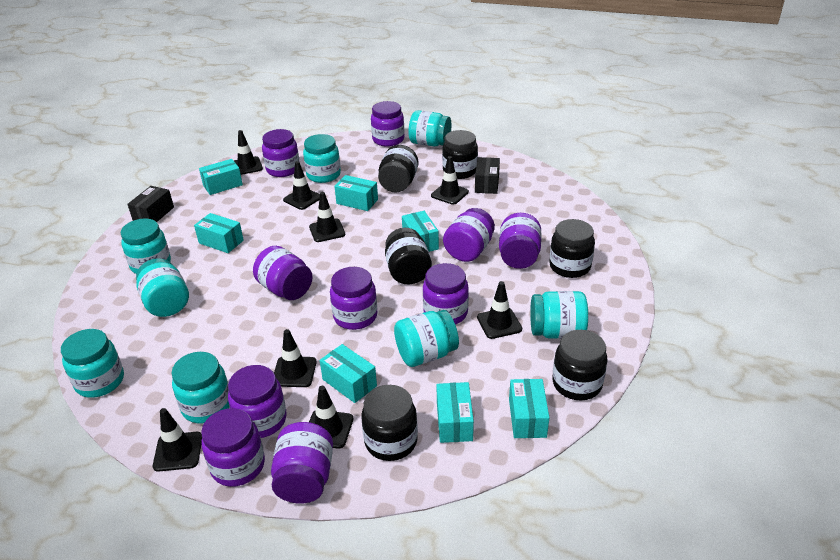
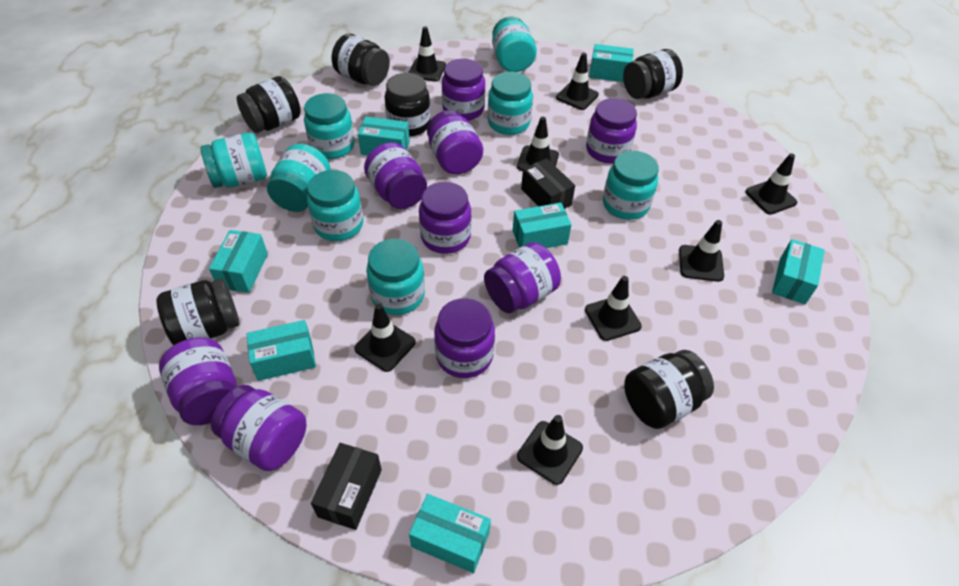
purple jar: 10 -> 9

